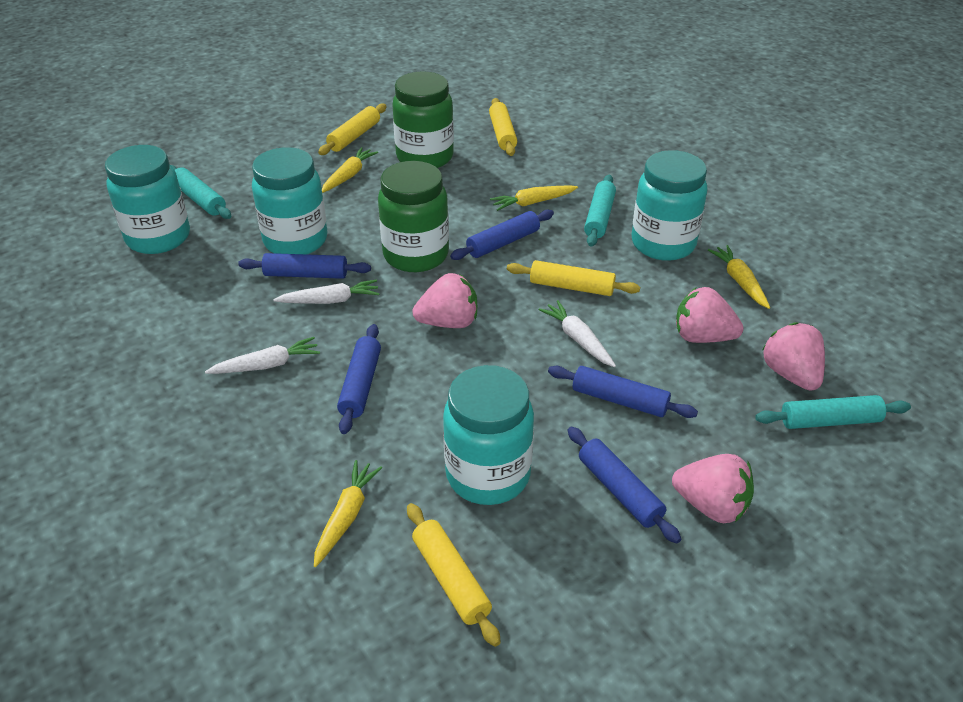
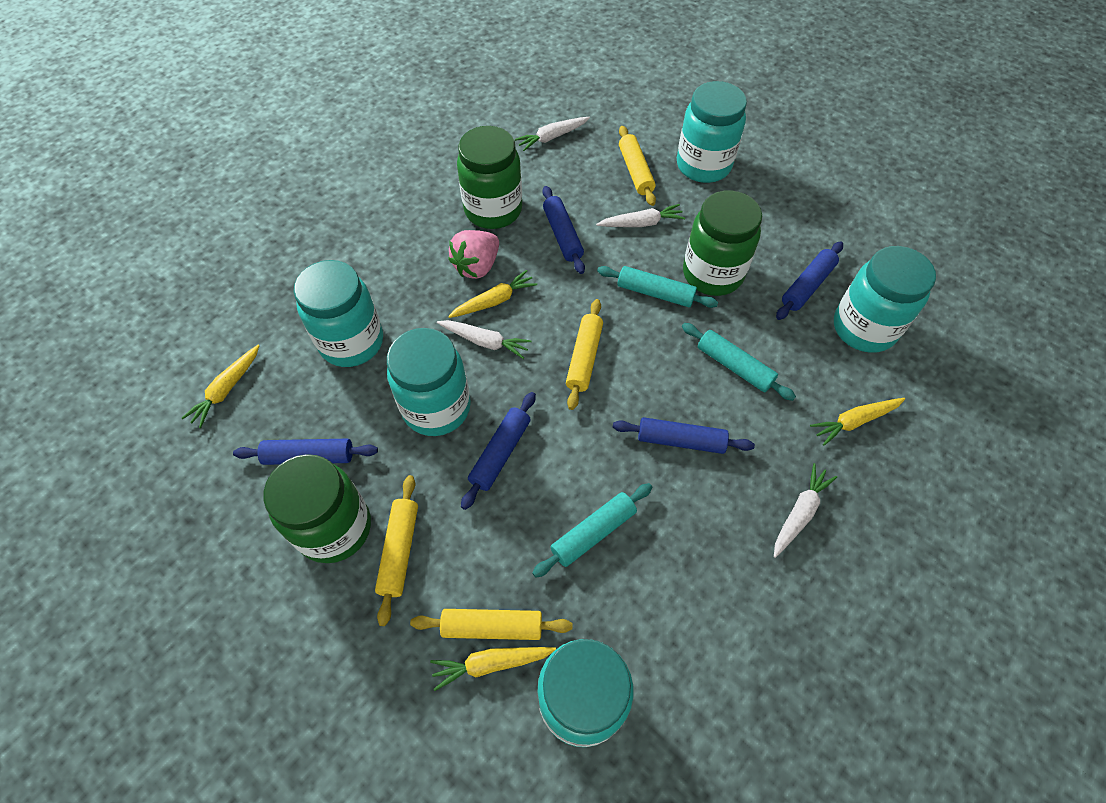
green jar: 2 -> 3
pink strawberry: 4 -> 1
turquoise jar: 4 -> 5
white carrot: 3 -> 4

